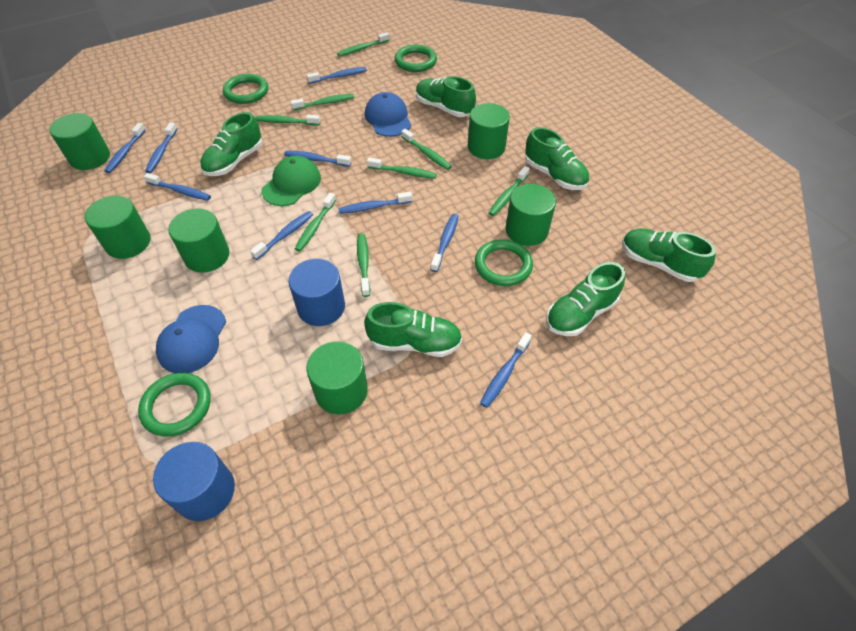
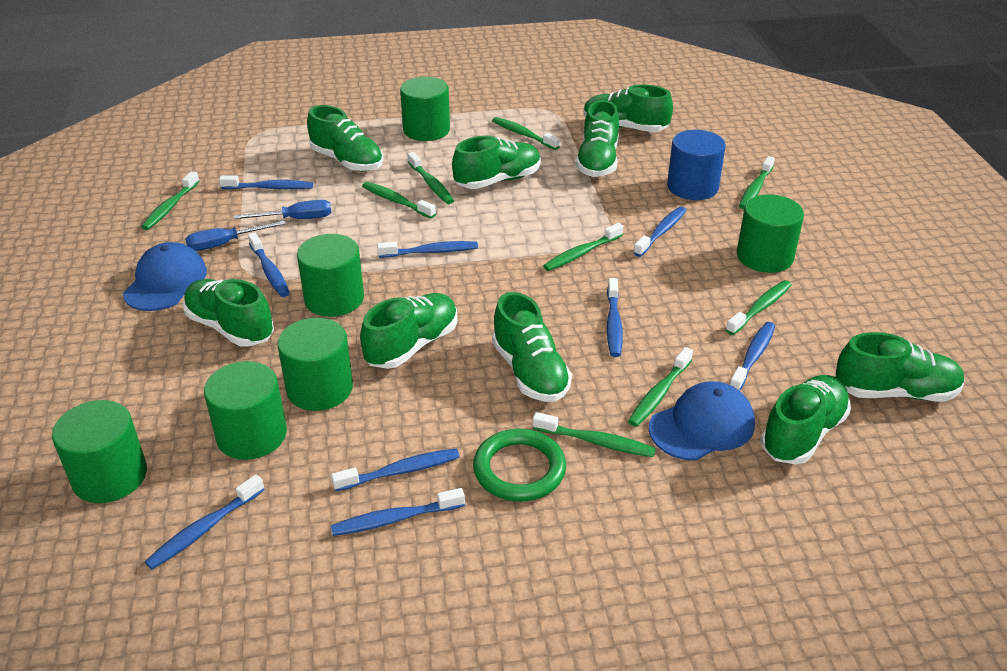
blue cylinder: 2 -> 1
blue screwdriver: 0 -> 2
green cap: 1 -> 0
green ring: 4 -> 1
green shoe: 6 -> 9
green toothbrush: 8 -> 9

